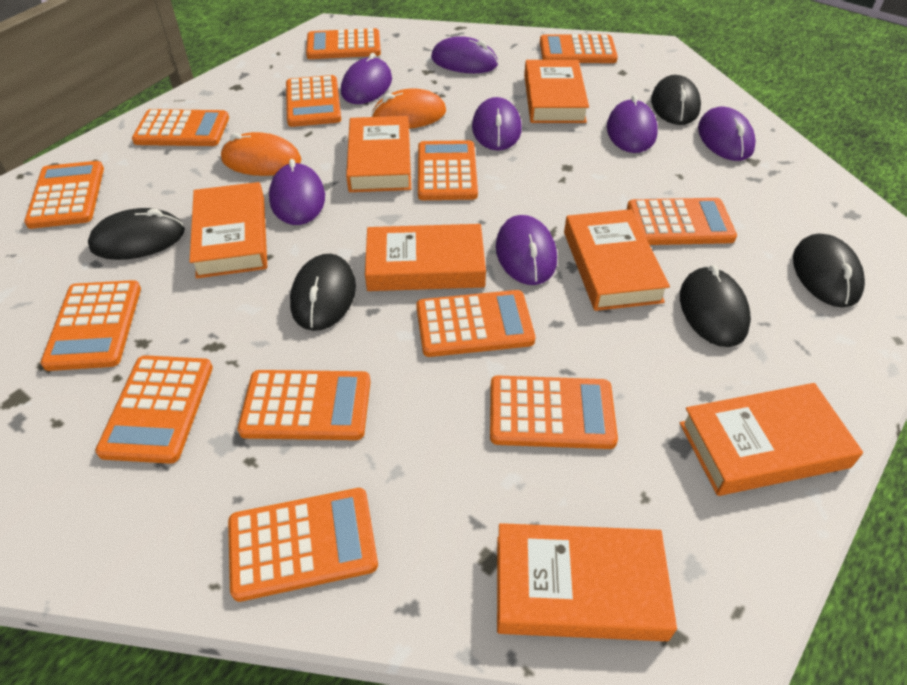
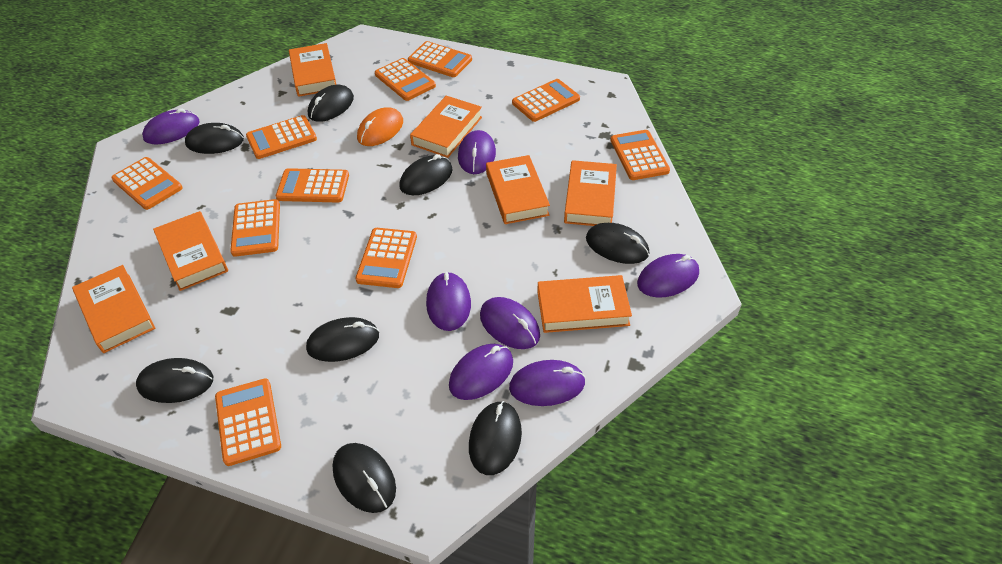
black mouse: 5 -> 8
orange calculator: 13 -> 10
orange mouse: 2 -> 1

